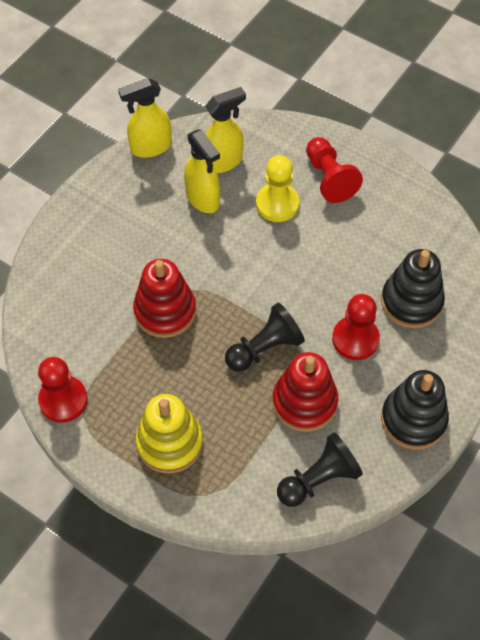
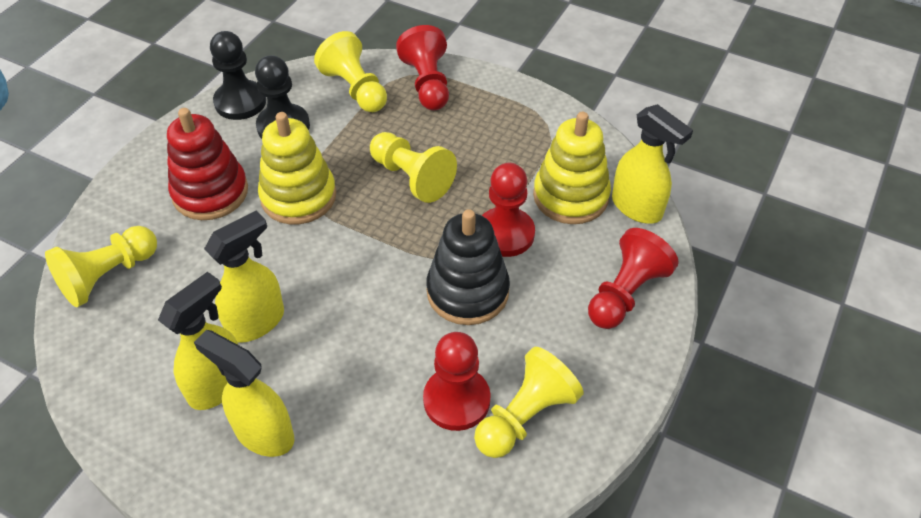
black stacking toy: 2 -> 1
red pawn: 3 -> 4
red stacking toy: 2 -> 1
yellow pawn: 1 -> 4
yellow spray bottle: 3 -> 4
yellow stacking toy: 1 -> 2

